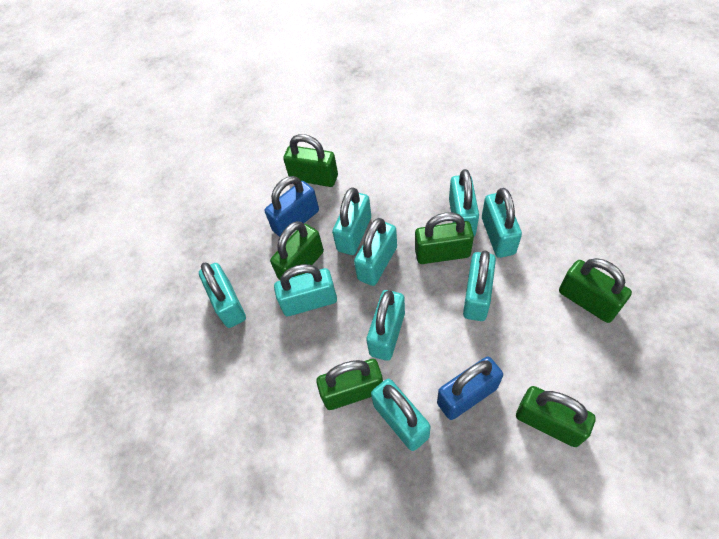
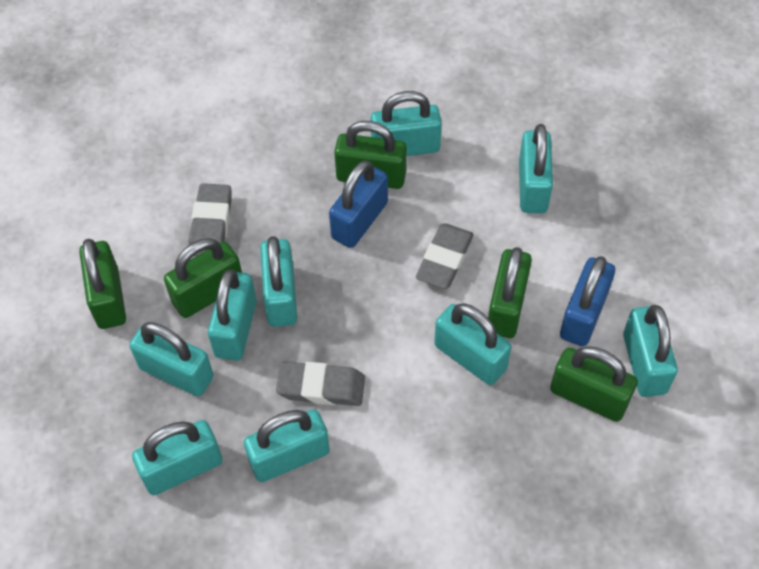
green padlock: 6 -> 5
grey eraser: 0 -> 3

